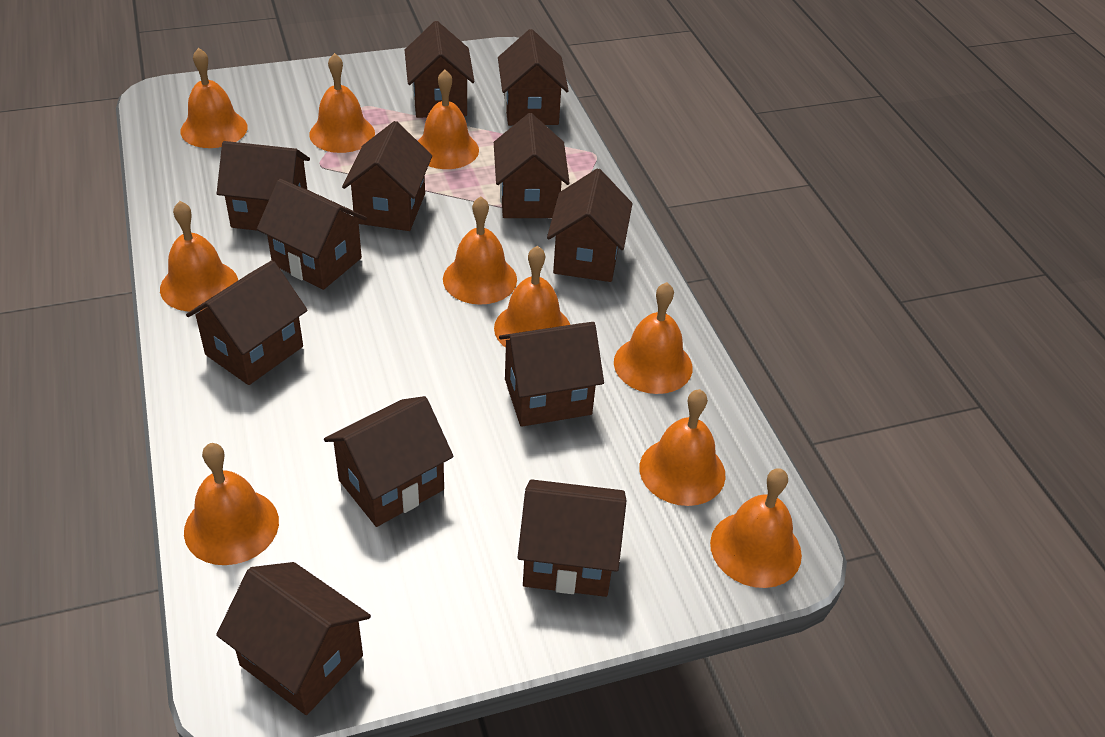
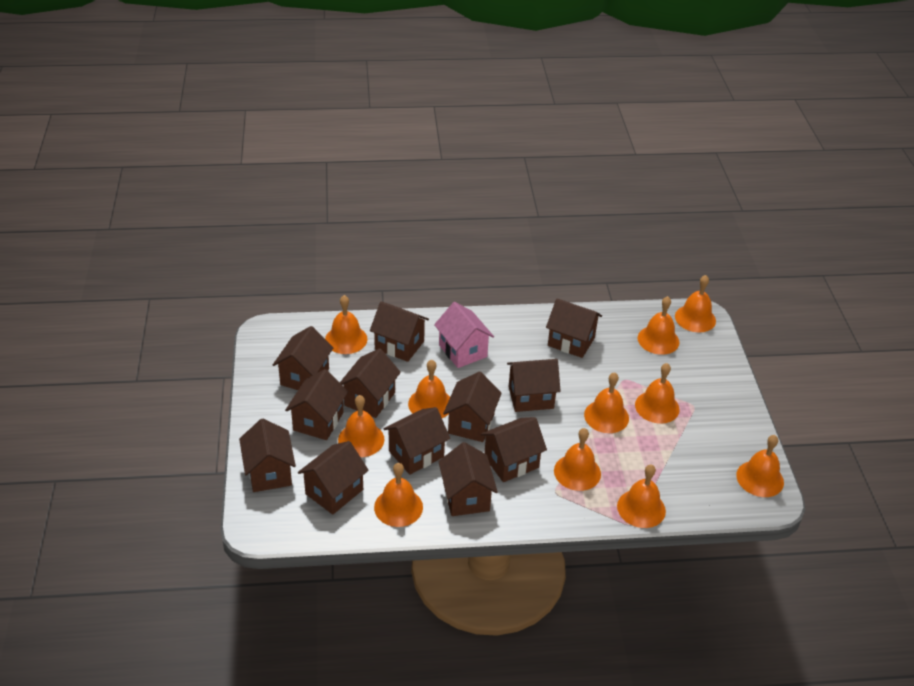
orange bell: 10 -> 11
pink house: 0 -> 1

